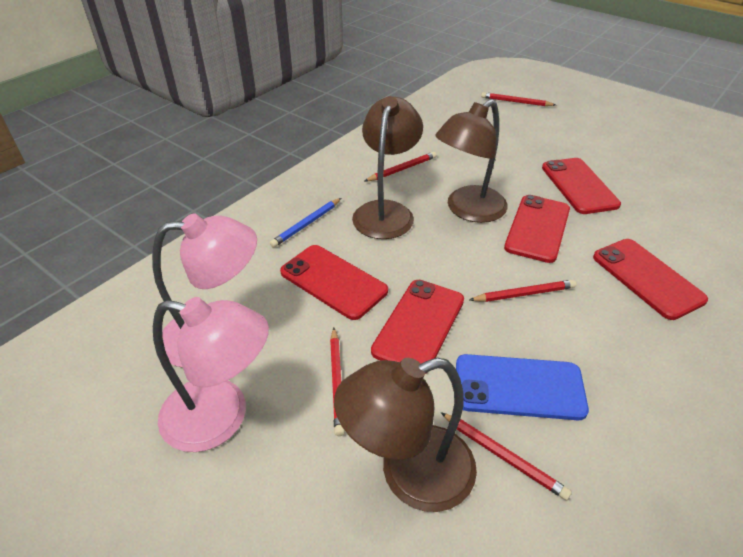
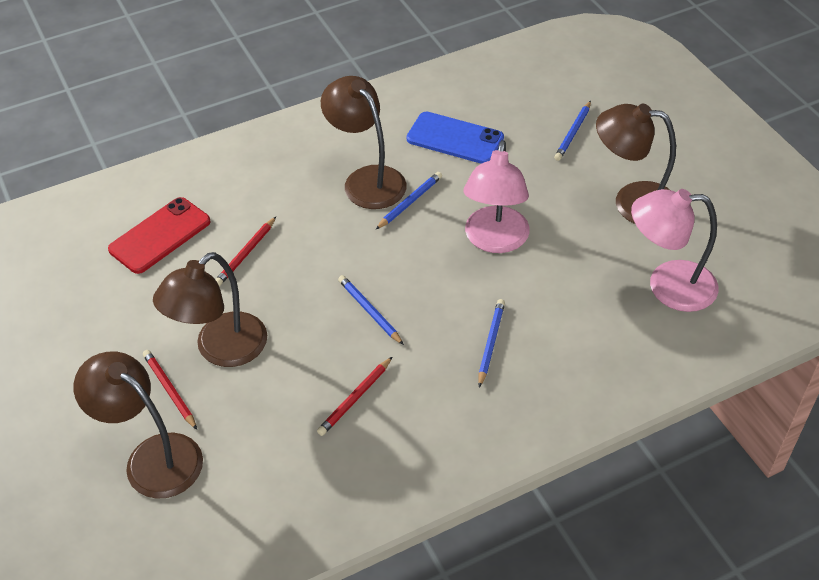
blue pencil: 1 -> 4
brown lamp: 3 -> 4
red pencil: 5 -> 3
red phone: 5 -> 1

